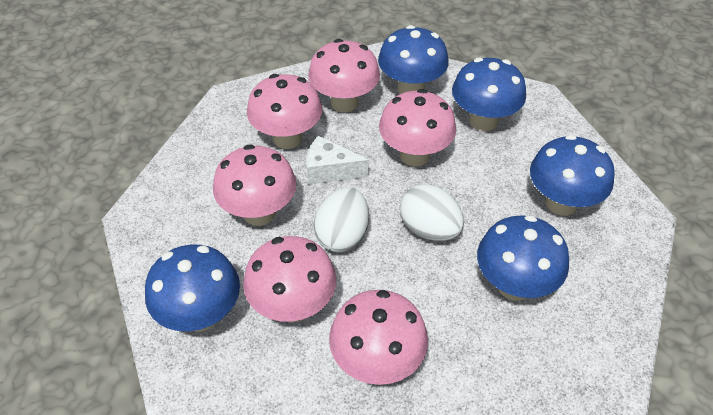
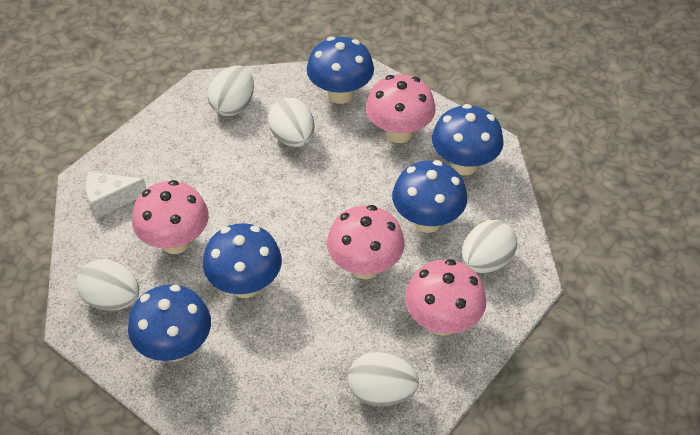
pink mushroom: 6 -> 4
white egg: 2 -> 5

